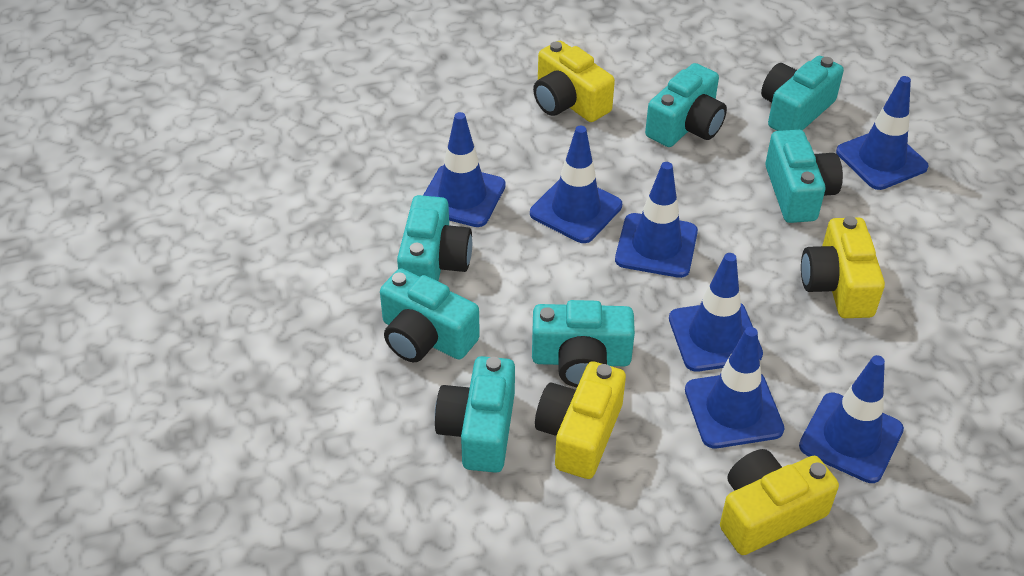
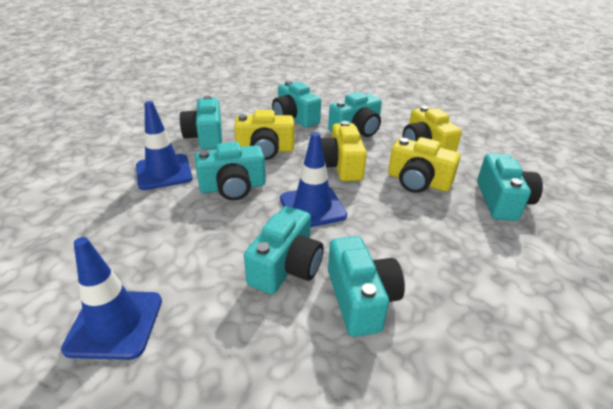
blue traffic cone: 7 -> 3

